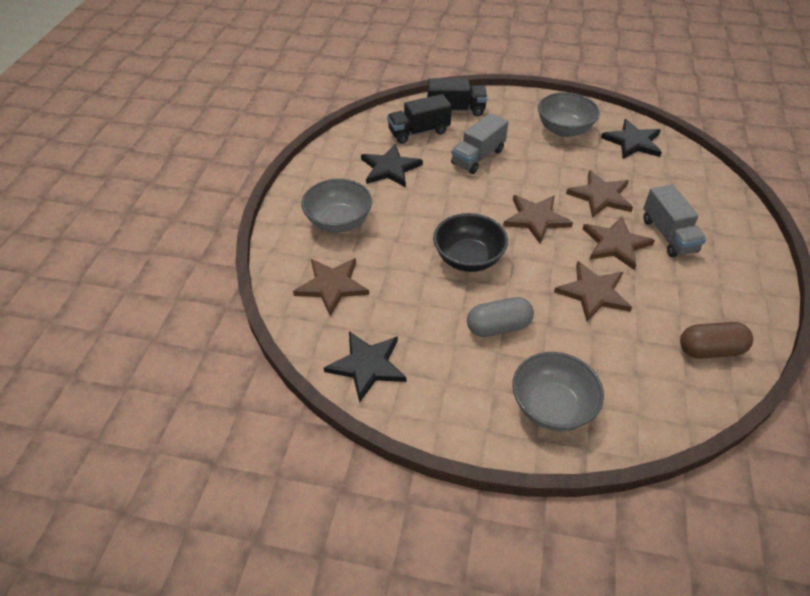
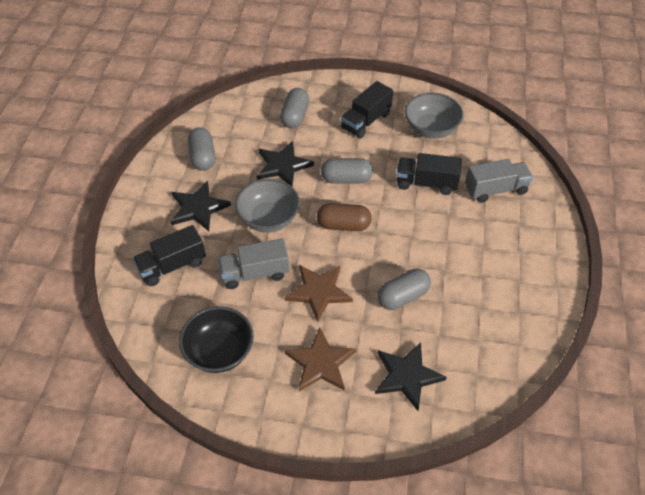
black truck: 2 -> 3
brown star: 5 -> 2
grey bowl: 3 -> 2
grey capsule: 1 -> 4

